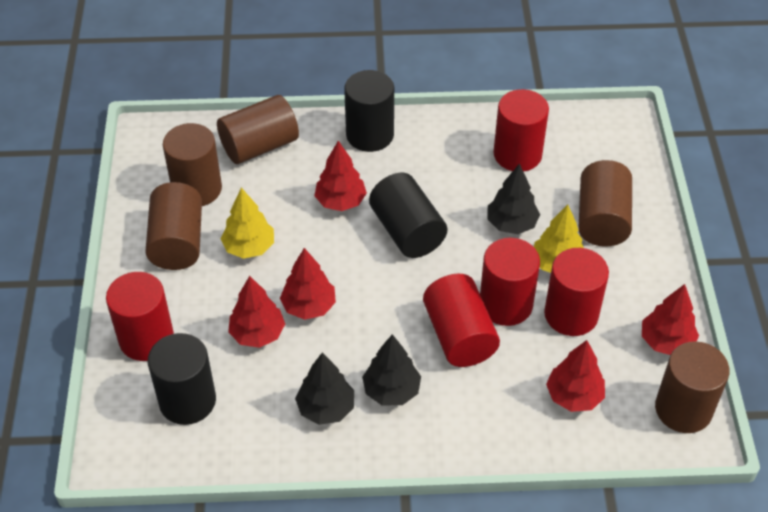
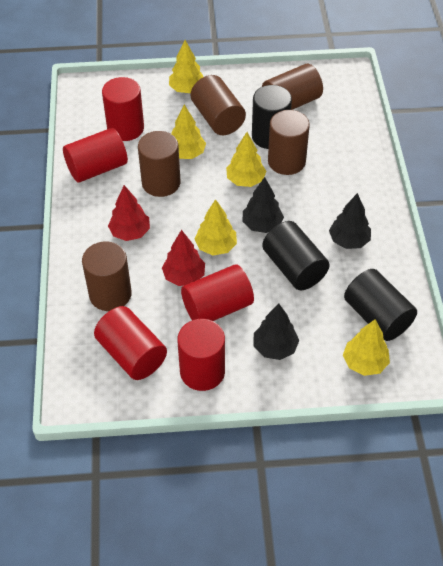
red tree: 5 -> 2
yellow tree: 2 -> 5

